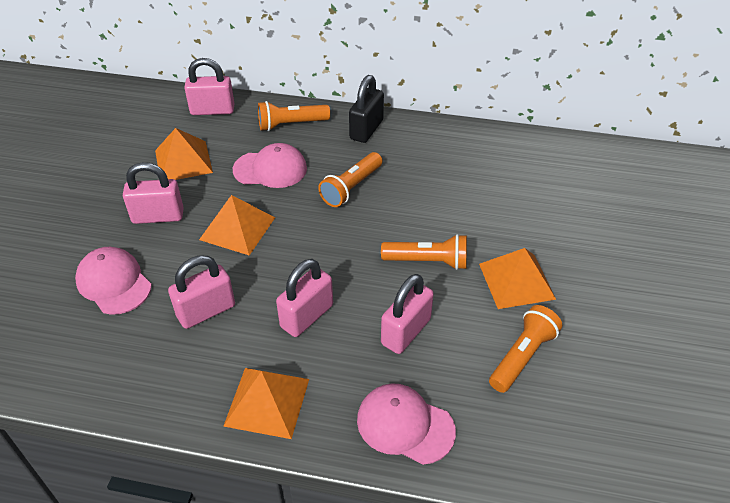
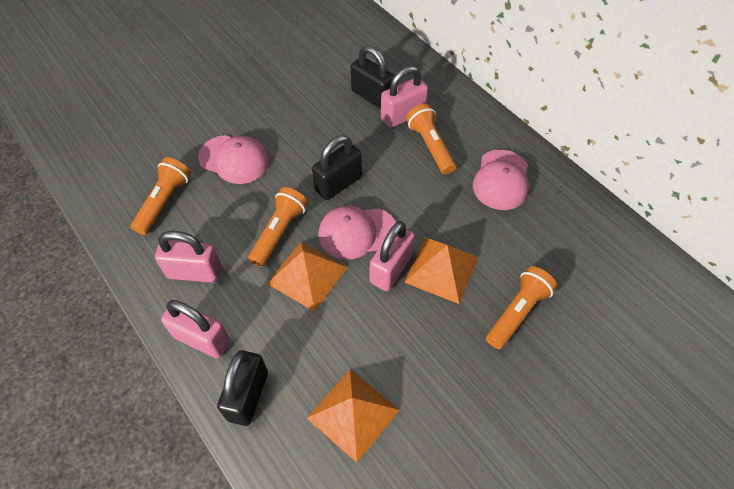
black padlock: 1 -> 3
orange pyramid: 4 -> 3
pink padlock: 5 -> 4

